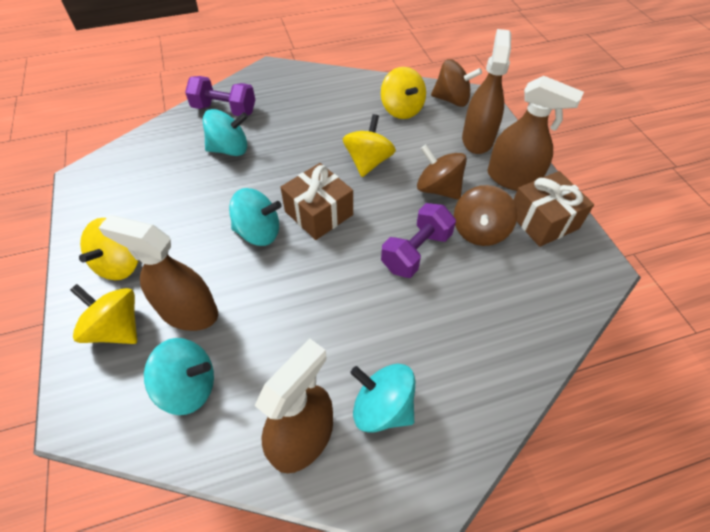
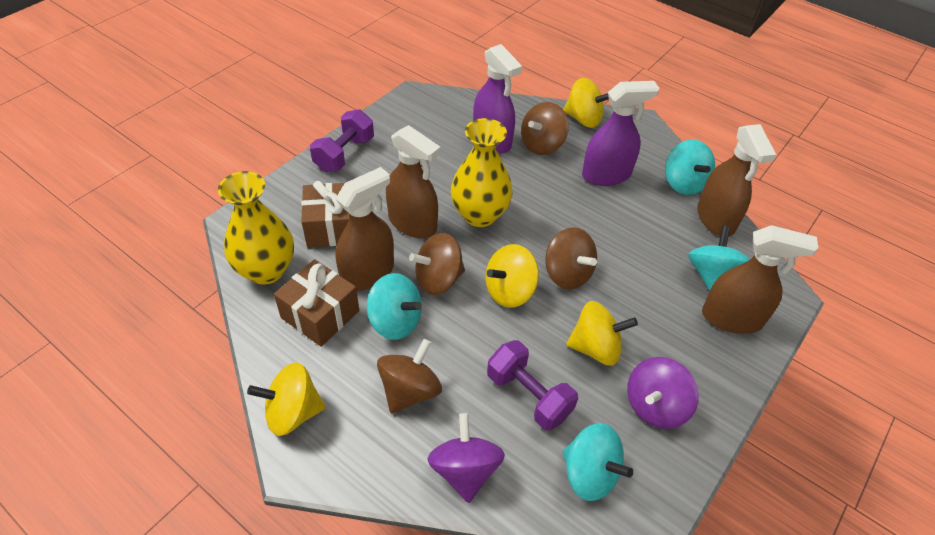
brown spinning top: 3 -> 4
purple spinning top: 0 -> 2
purple spray bottle: 0 -> 2
yellow vase: 0 -> 2

